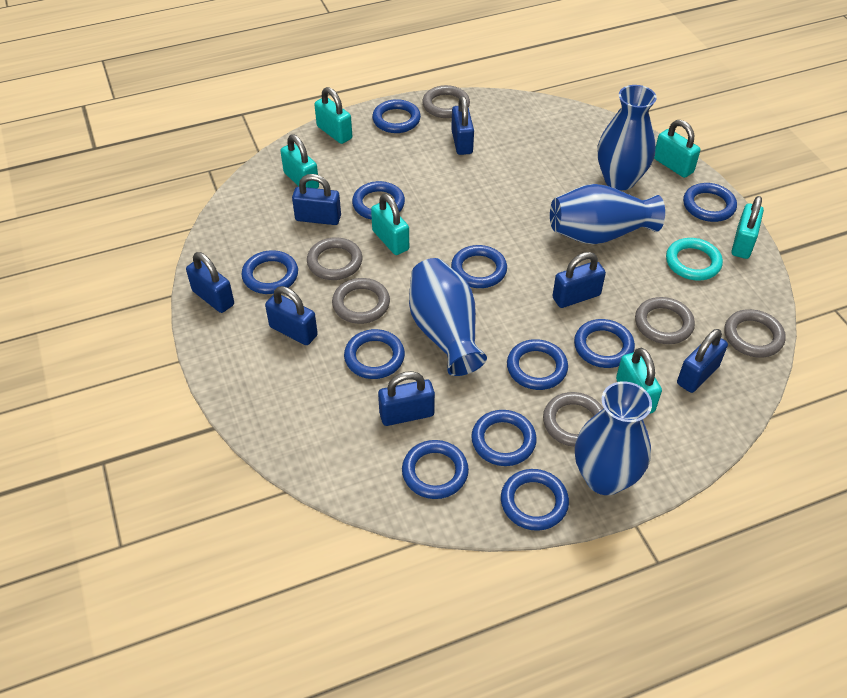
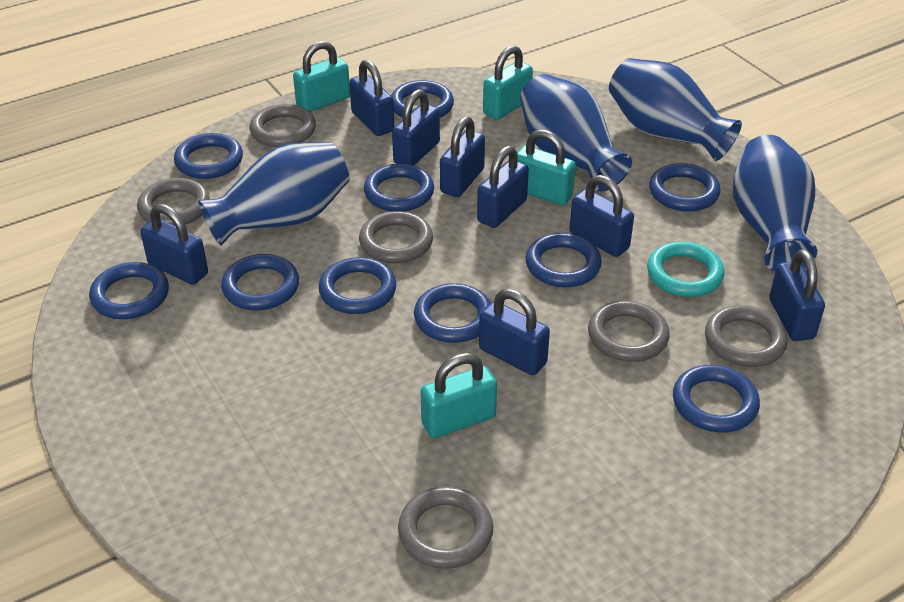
blue padlock: 7 -> 8
blue ring: 11 -> 10
turquoise padlock: 6 -> 4

